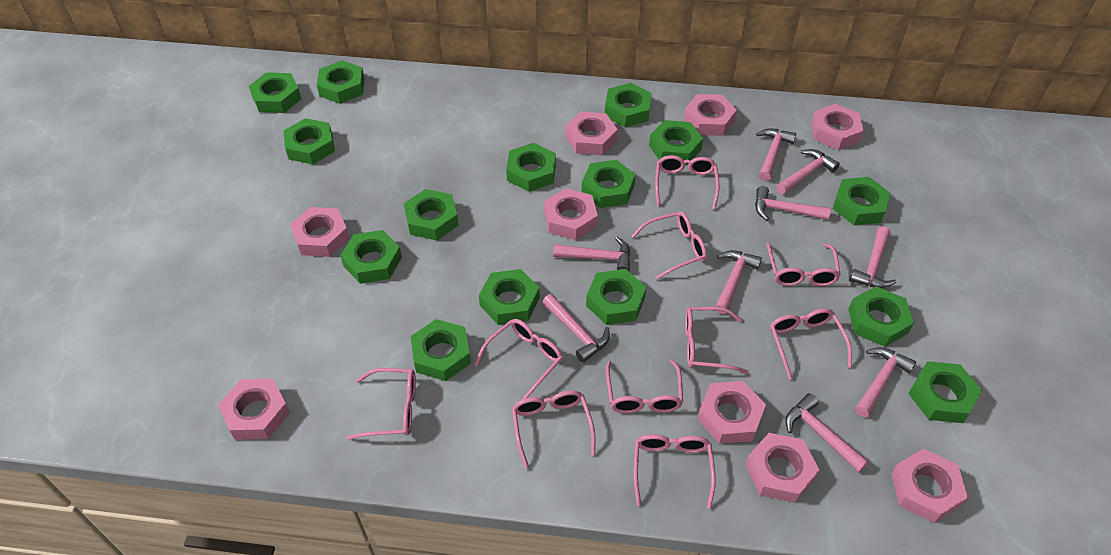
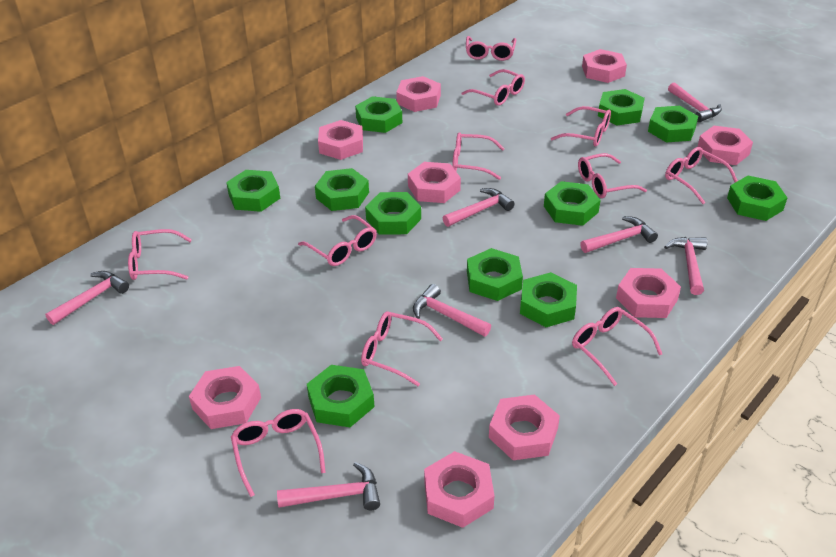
green nut: 15 -> 11
pink glasses: 10 -> 11
pink hammer: 9 -> 7

